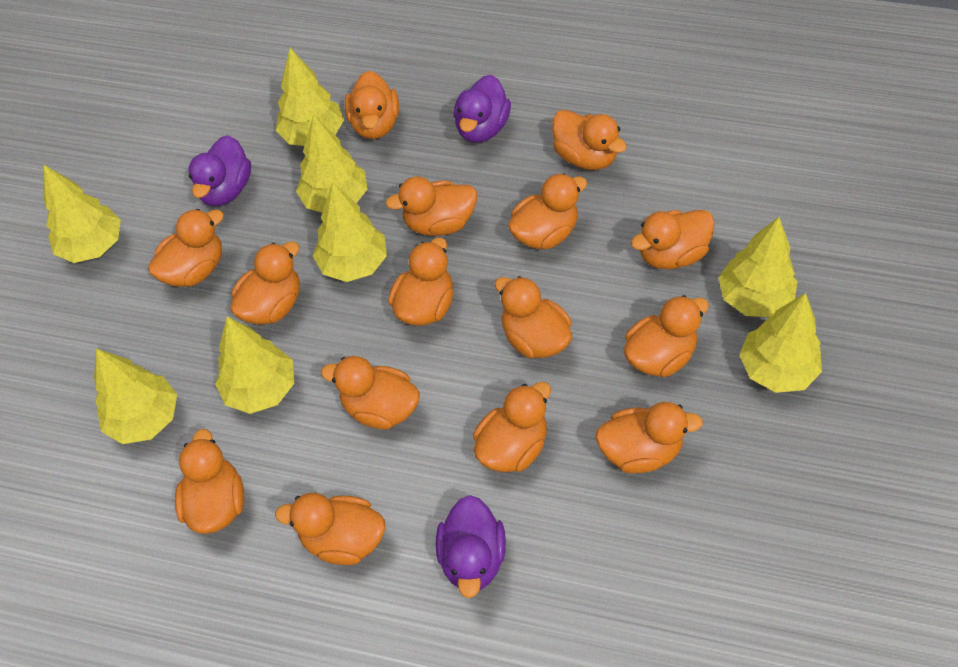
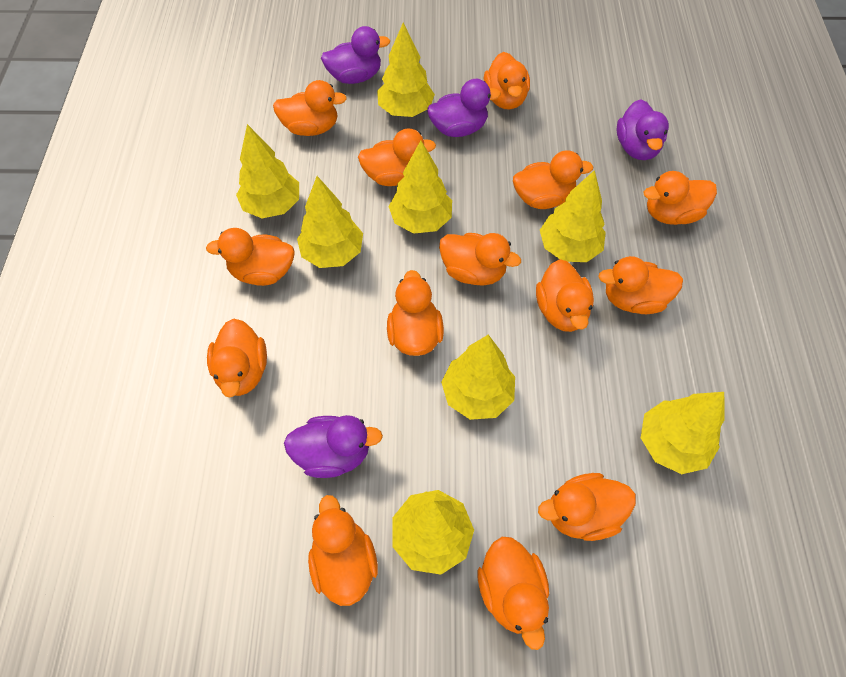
orange duck: 15 -> 14
purple duck: 3 -> 4

